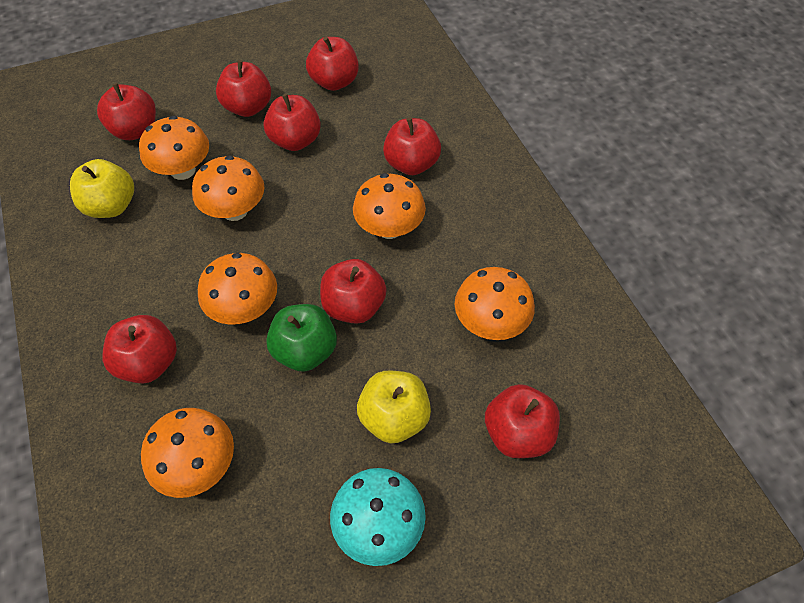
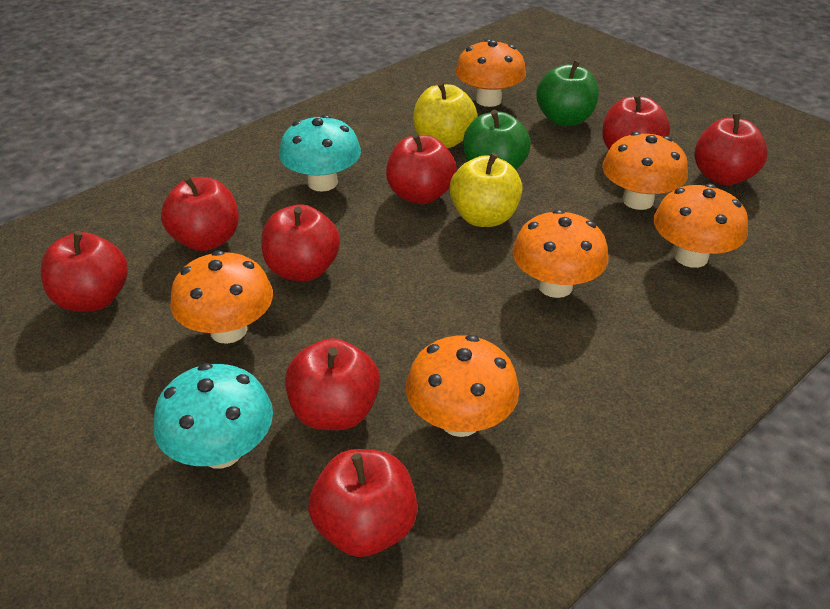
green apple: 1 -> 2
turquoise mushroom: 1 -> 2

